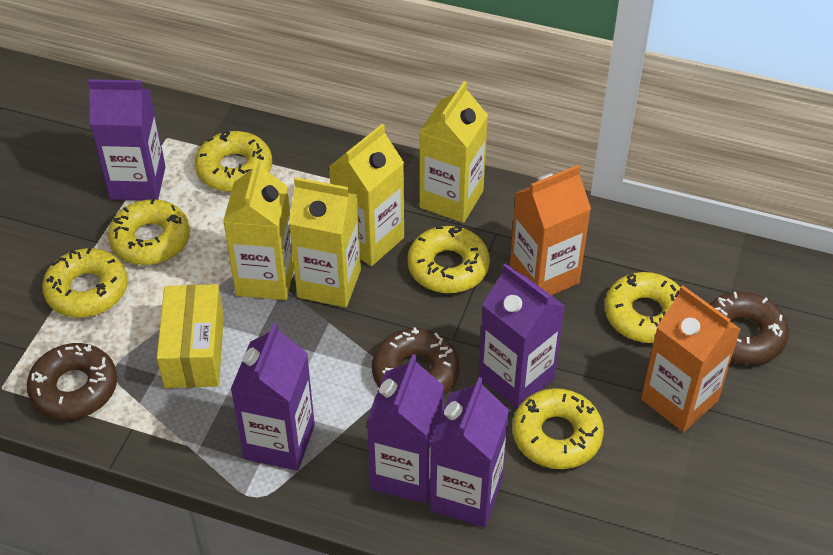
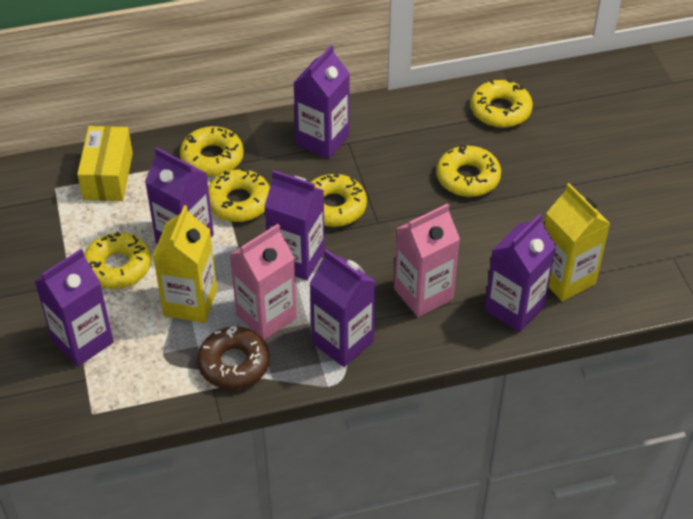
brown donut: 3 -> 1
orange carton: 2 -> 0
pink carton: 0 -> 2
purple carton: 5 -> 6
yellow carton: 4 -> 2

